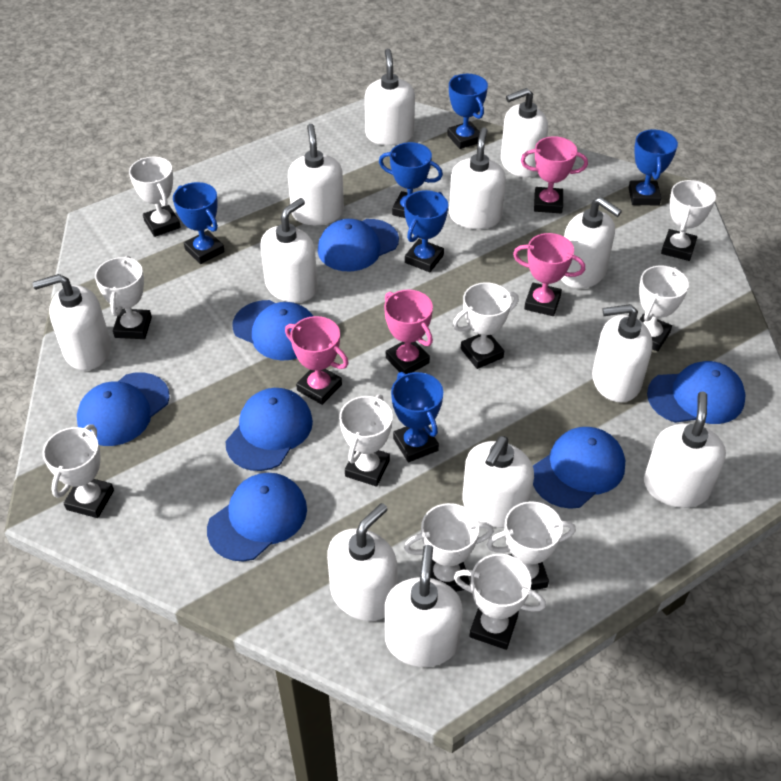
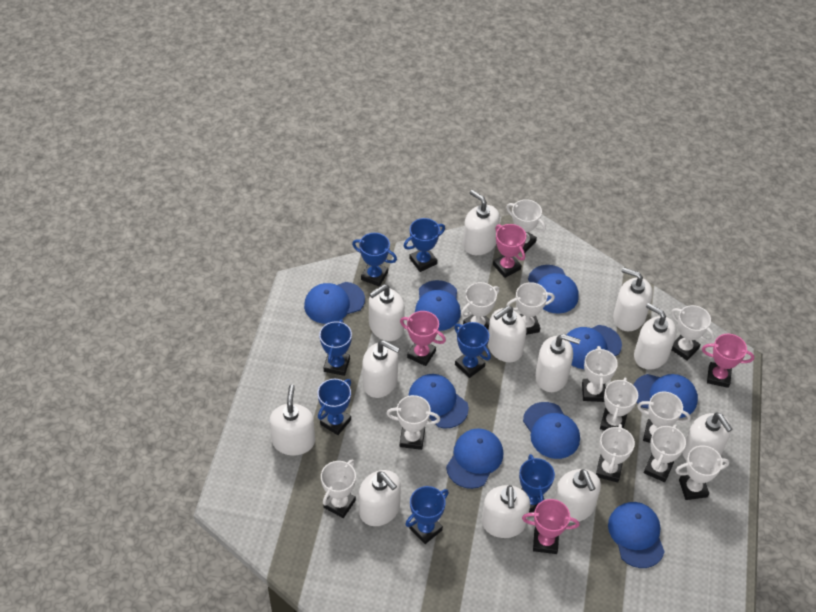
blue cap: 7 -> 9
blue trophy: 6 -> 7
white trophy: 10 -> 12

